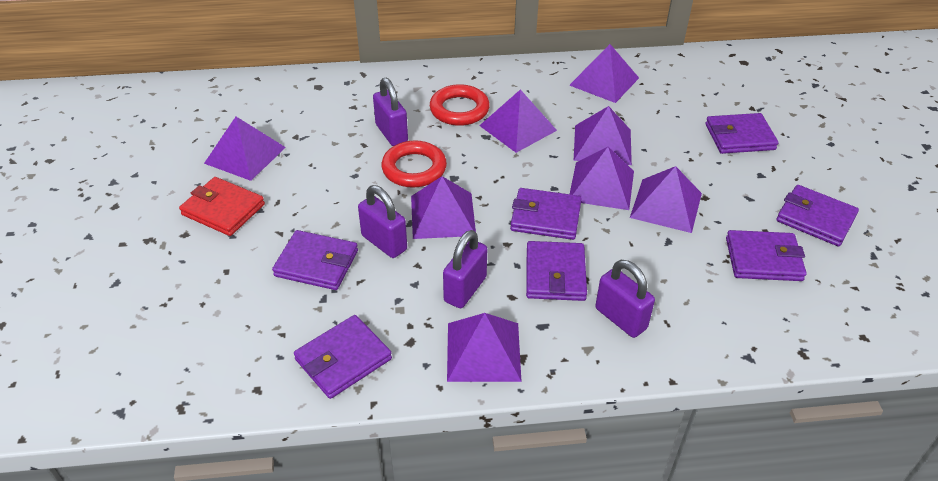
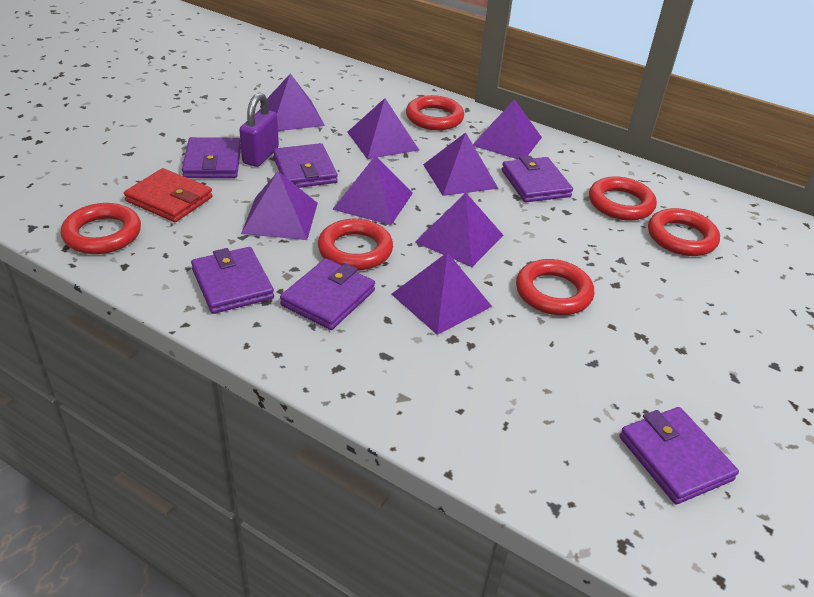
purple padlock: 4 -> 1
purple wallet: 7 -> 6
red ring: 2 -> 6

